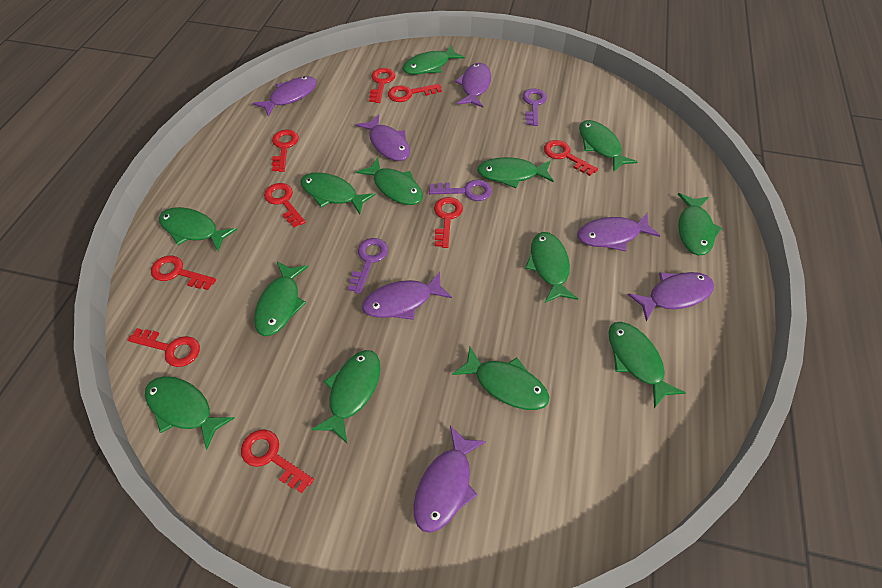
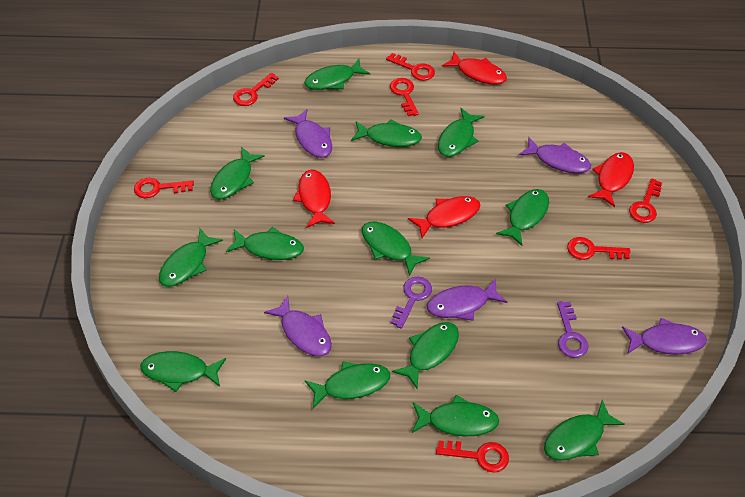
purple fish: 7 -> 5
purple key: 3 -> 2
red fish: 0 -> 4
red key: 9 -> 7

